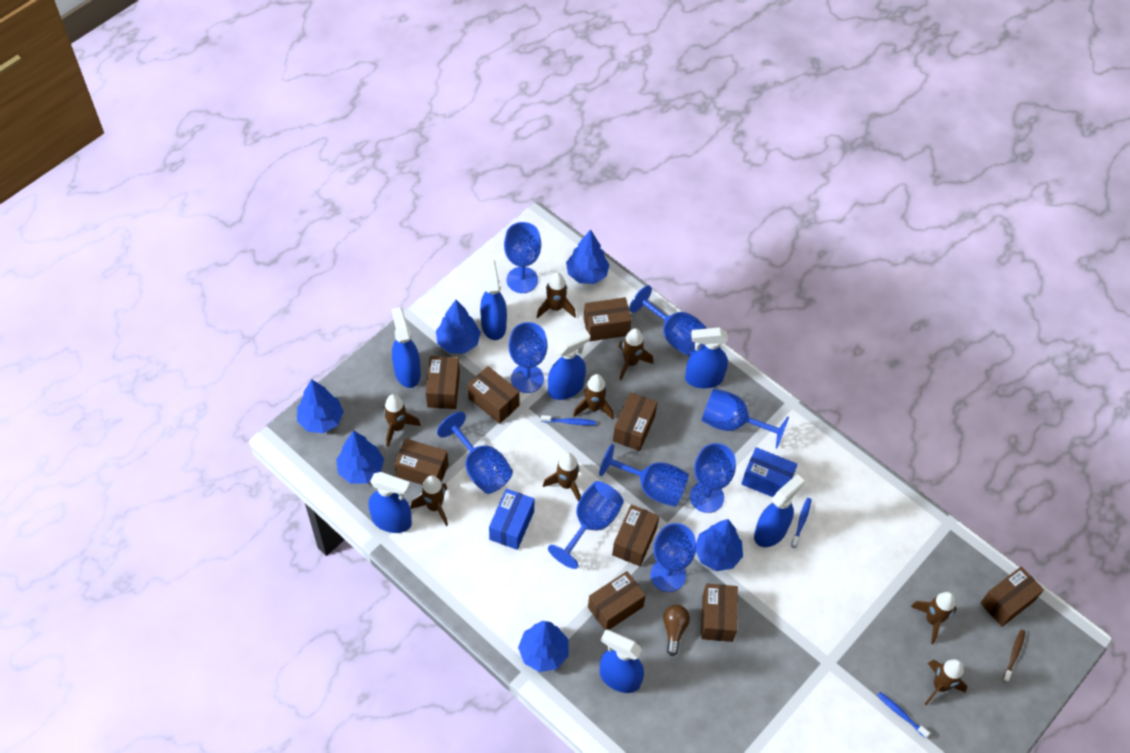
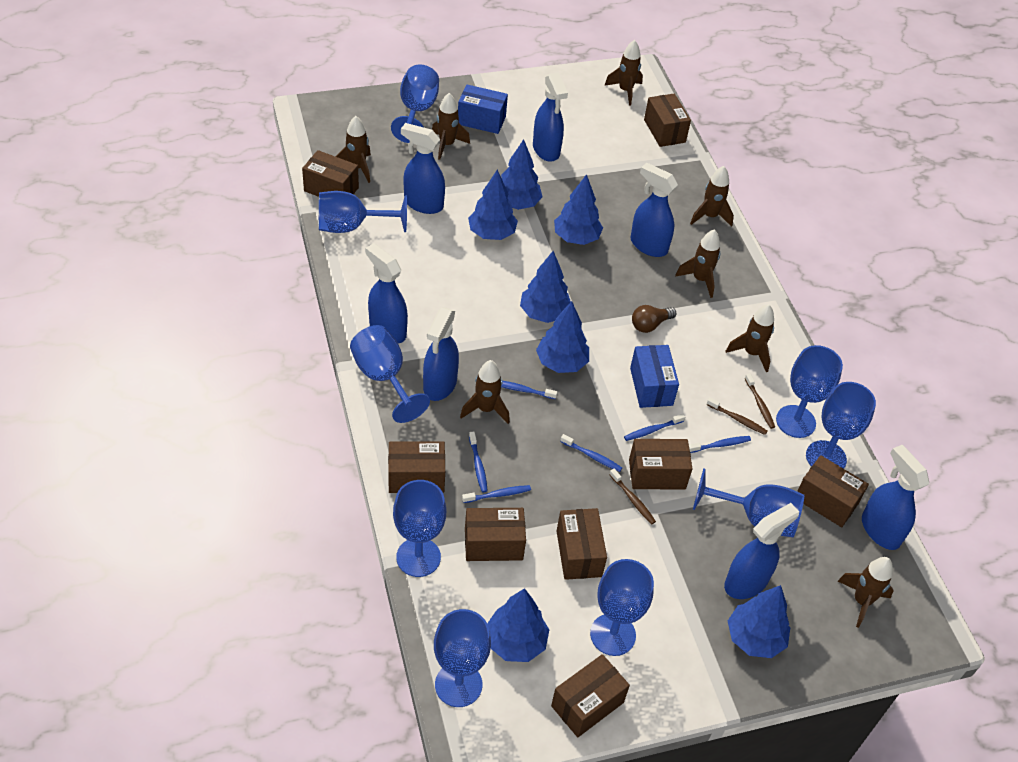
blue toothbrush: 3 -> 6
blue tree: 6 -> 7
brown box: 9 -> 8
brown toothbrush: 1 -> 3

